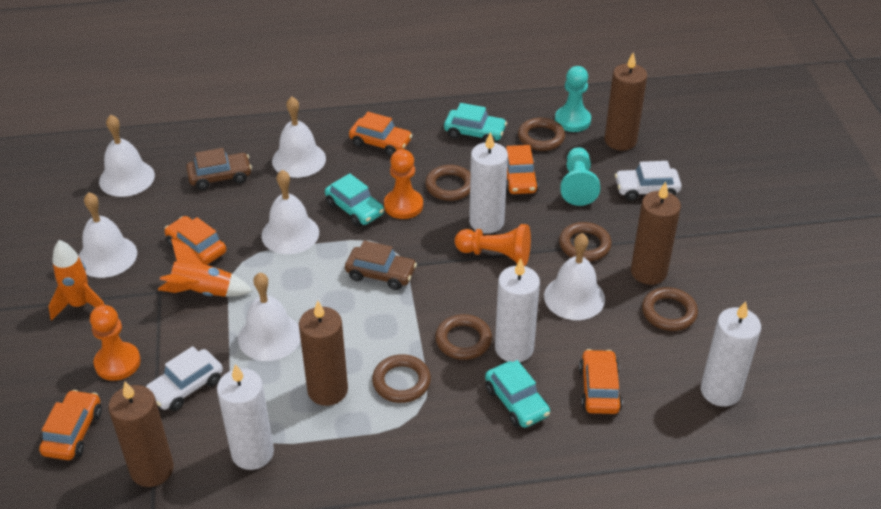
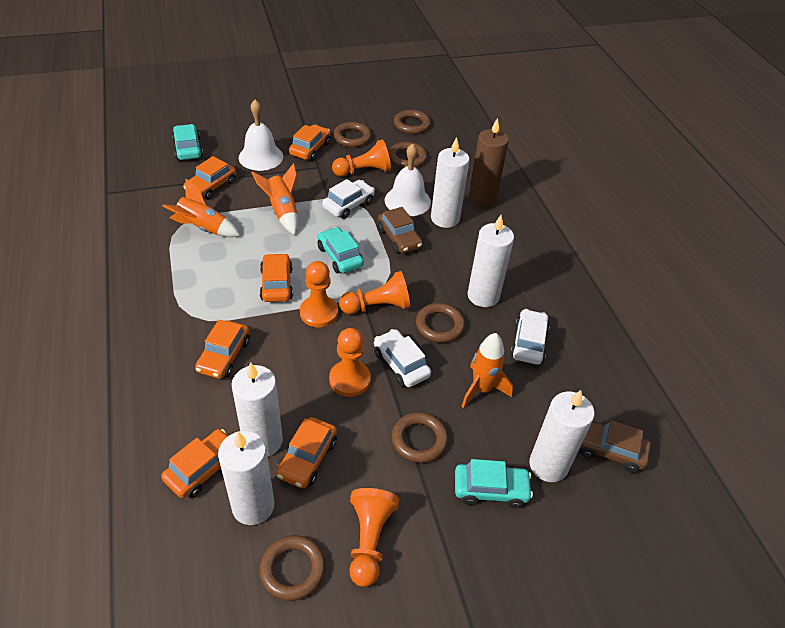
brown candle: 4 -> 1
orange car: 5 -> 6
orange pawn: 3 -> 5
orange rocket: 2 -> 3
turquoise pawn: 2 -> 0
white bell: 6 -> 2
white candle: 4 -> 5
white car: 2 -> 3

